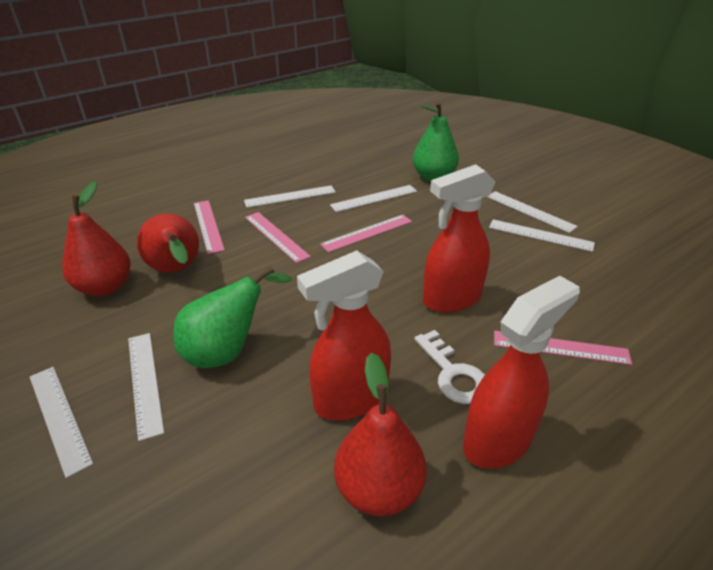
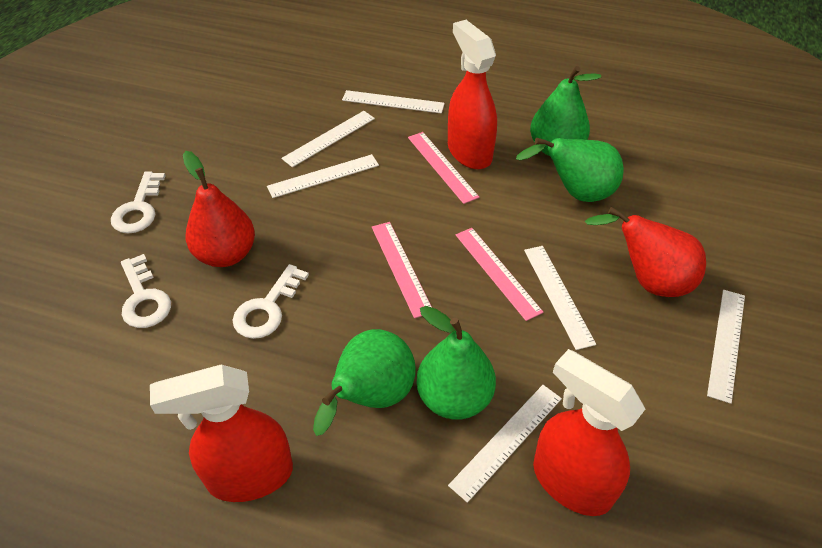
green pear: 2 -> 4
pink ruler: 4 -> 3
red pear: 3 -> 2
white key: 1 -> 3

